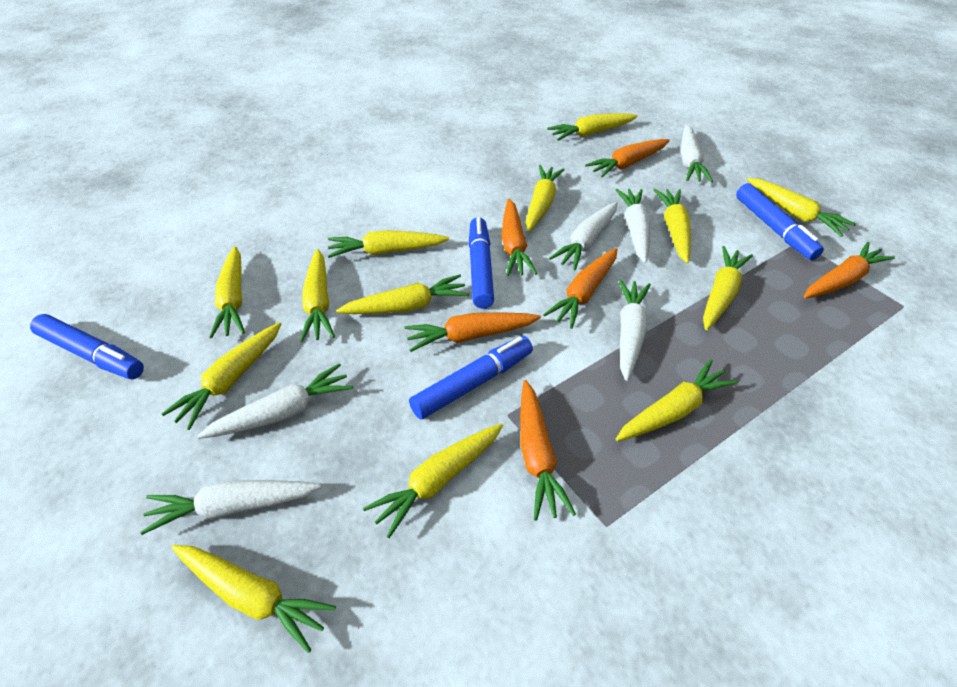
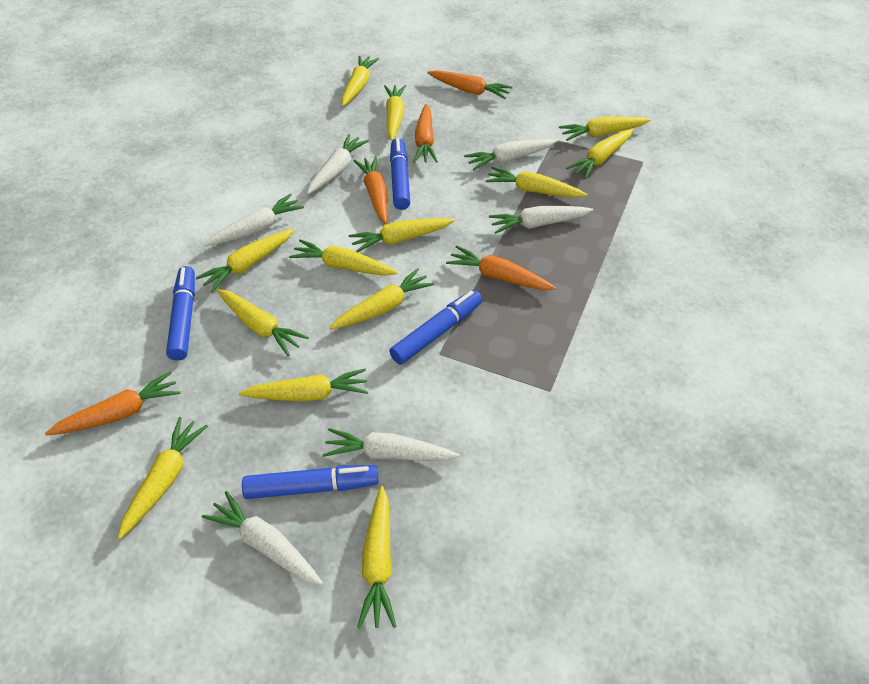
orange carrot: 6 -> 5

